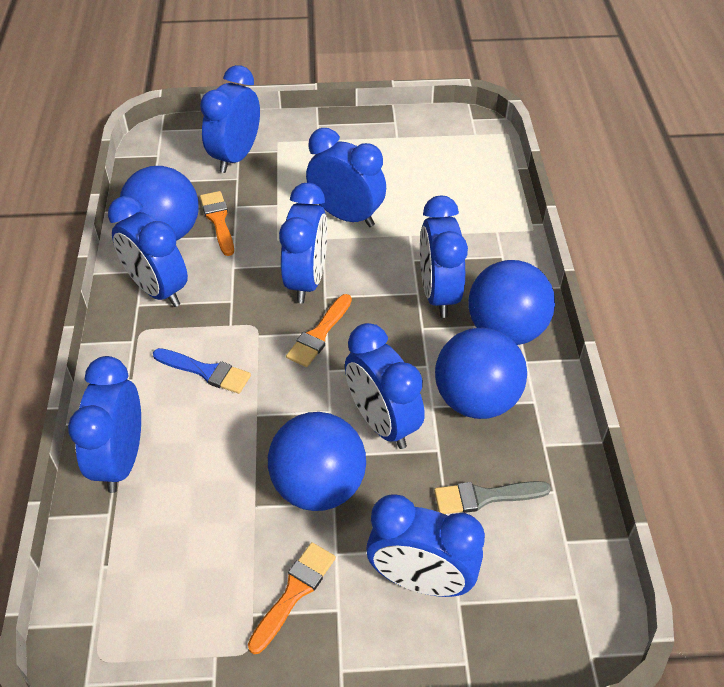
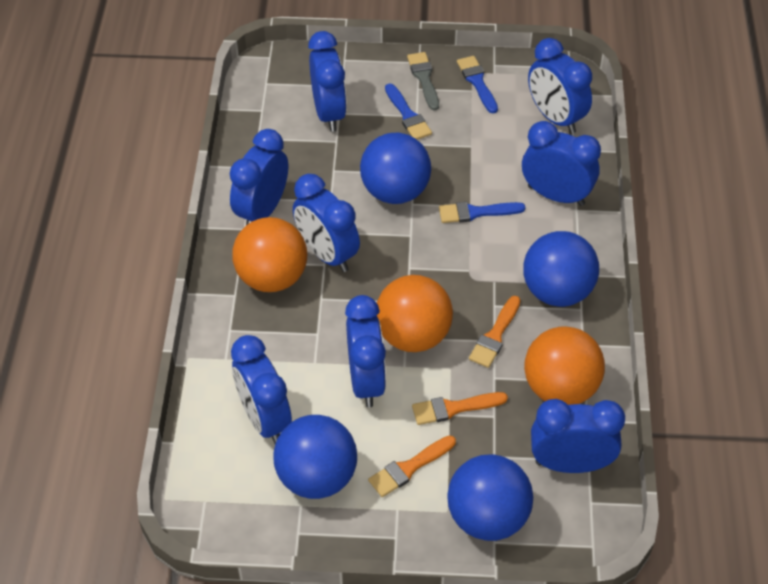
blue brush: 1 -> 3
orange ball: 0 -> 3

